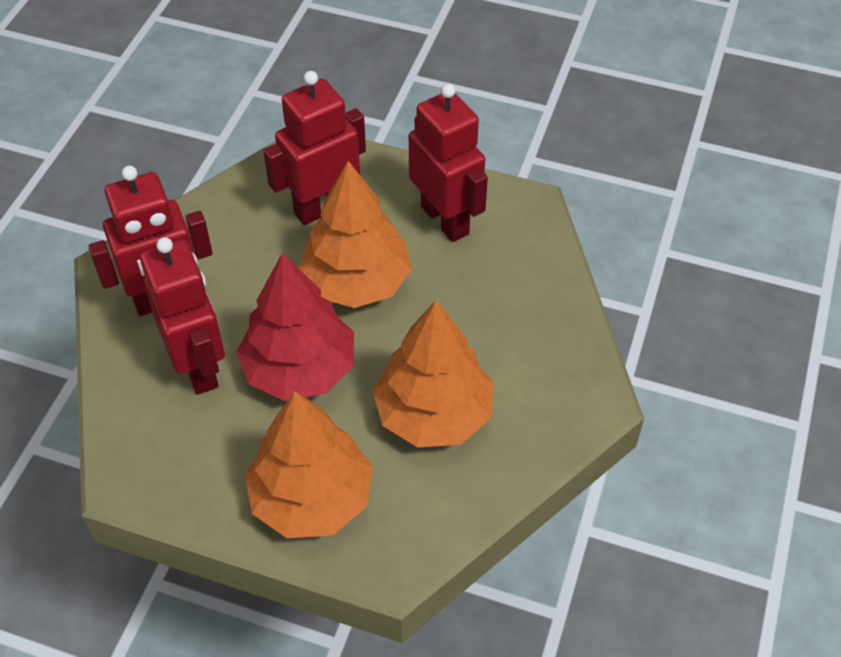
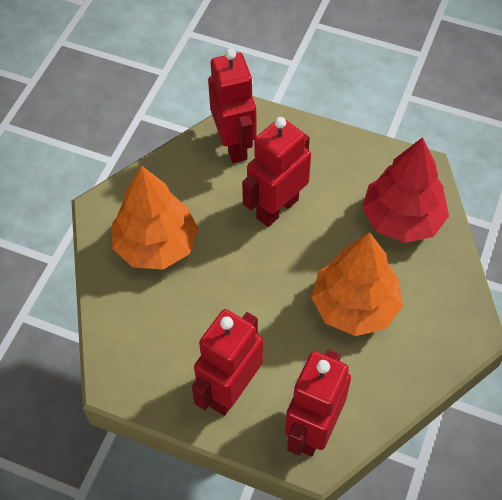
orange tree: 3 -> 2

